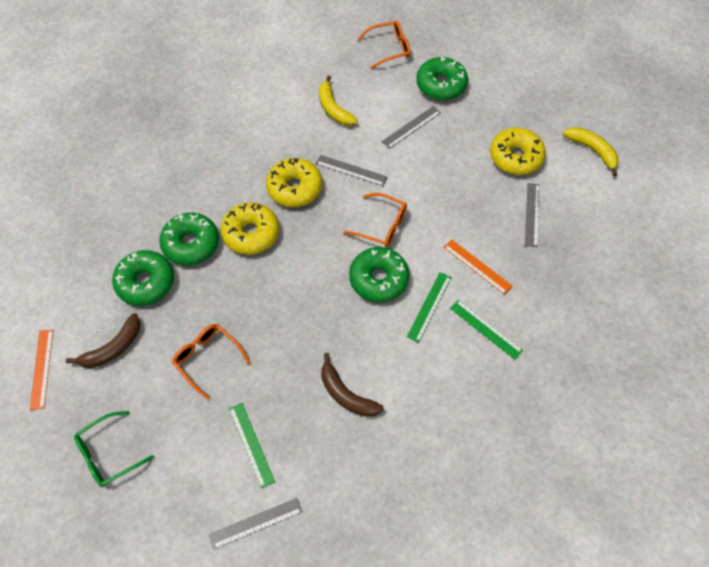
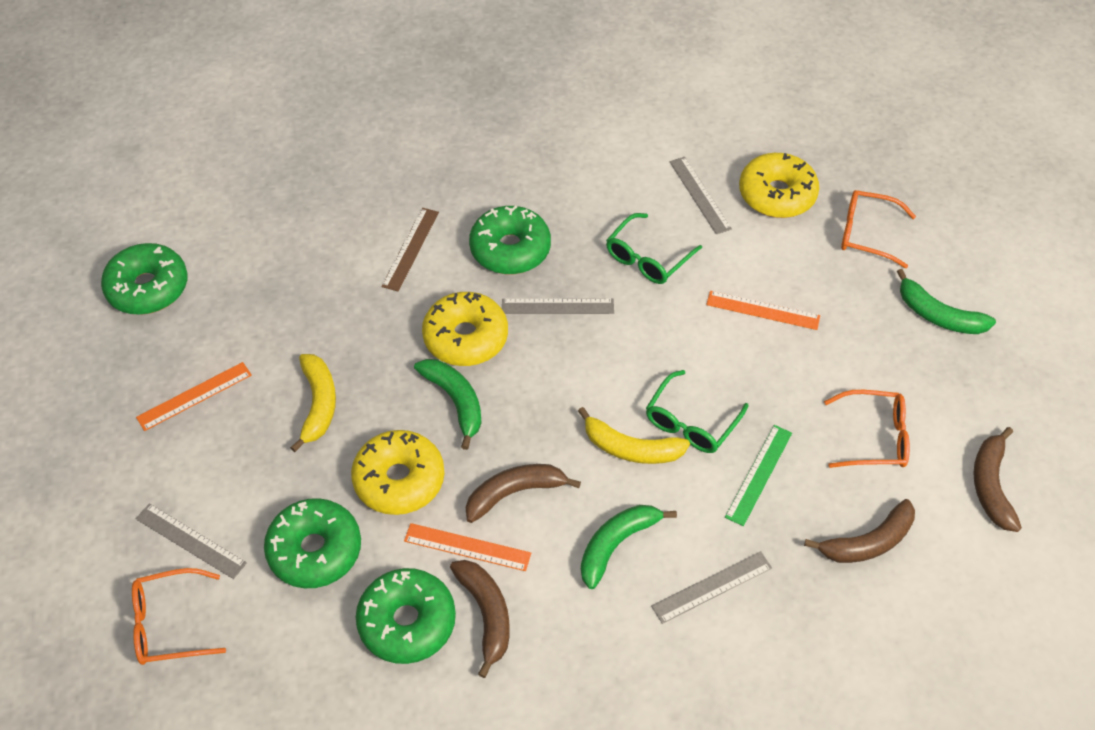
brown banana: 2 -> 4
brown ruler: 0 -> 1
green banana: 0 -> 3
green glasses: 1 -> 2
green ruler: 3 -> 1
orange ruler: 2 -> 3

